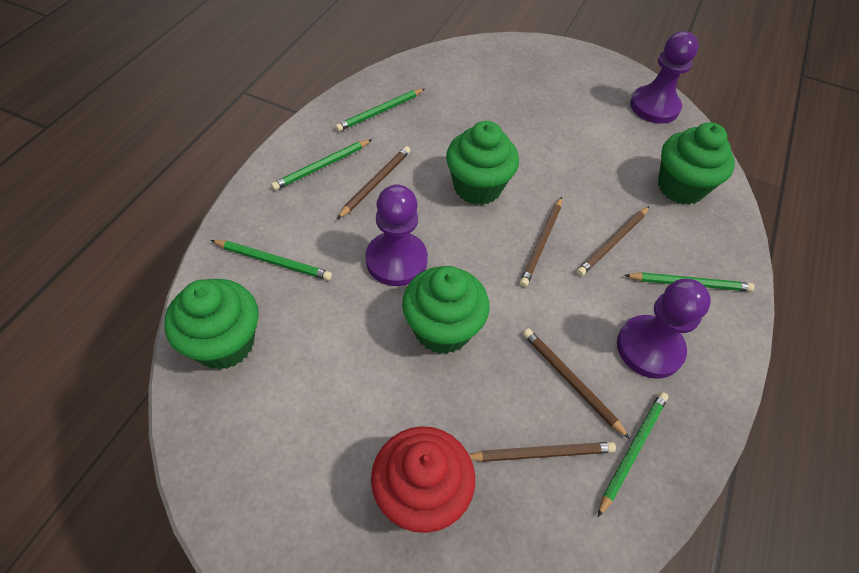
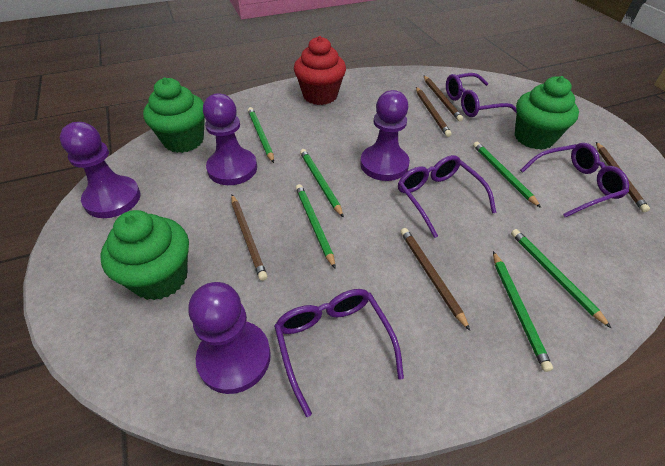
green cupcake: 4 -> 3
green pencil: 5 -> 6
purple glasses: 0 -> 4
purple pawn: 3 -> 4

